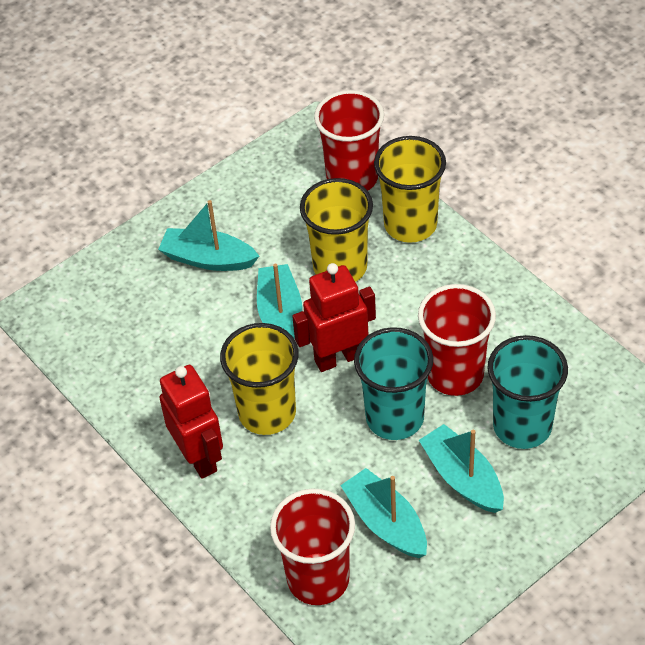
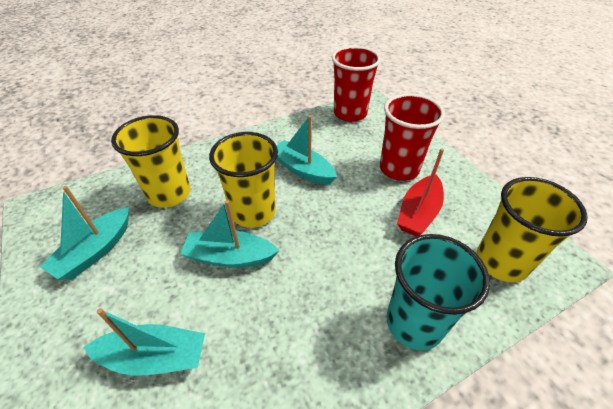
red boat: 0 -> 1
red cup: 3 -> 2
red robot: 2 -> 0
turquoise cup: 2 -> 1

